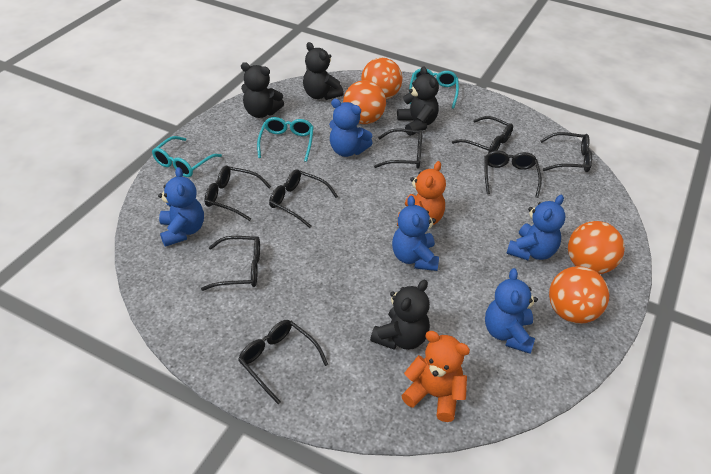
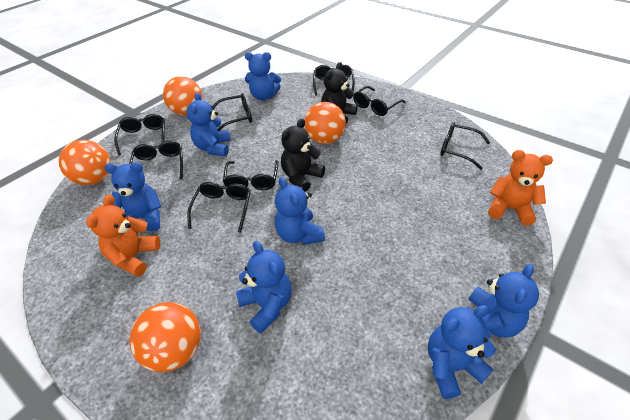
black teddy bear: 4 -> 2
blue teddy bear: 5 -> 7
turquoise glasses: 3 -> 0

